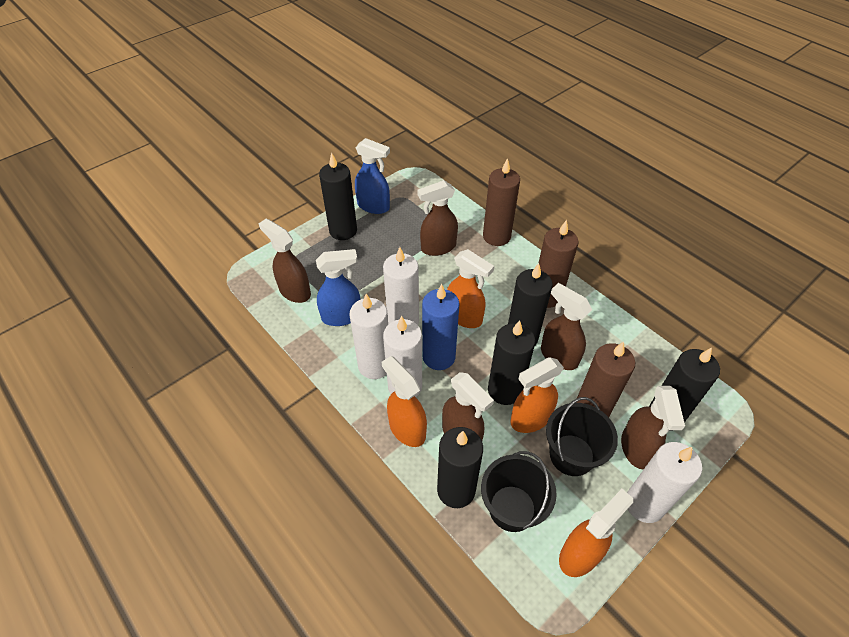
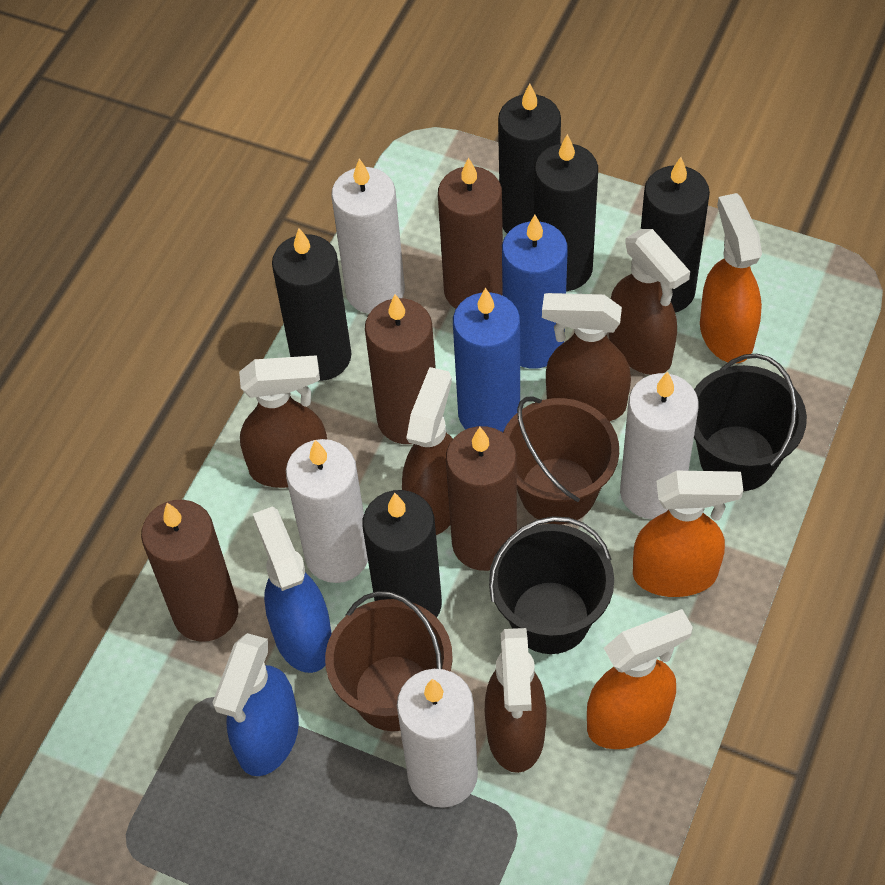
blue candle: 1 -> 2
brown bucket: 0 -> 2
brown candle: 3 -> 4
orange spray bottle: 4 -> 3

